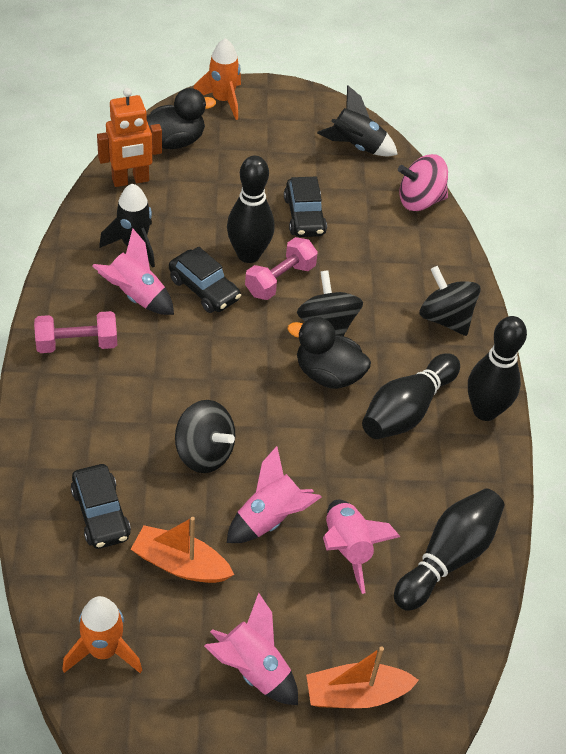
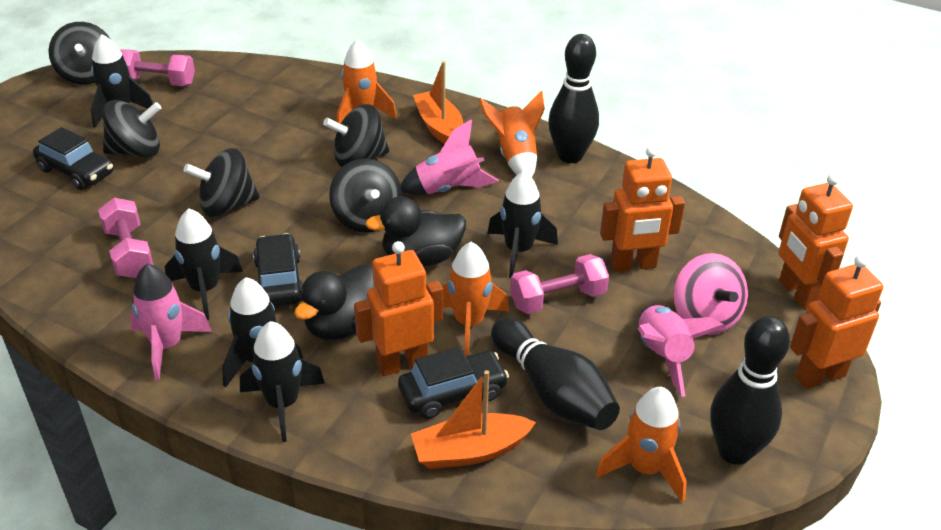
black bowling pin: 4 -> 3
black rocket: 2 -> 5
black spinning top: 3 -> 5
orange robot: 1 -> 4
orange rocket: 2 -> 4
pink dumbbell: 2 -> 3
pink rocket: 4 -> 3

